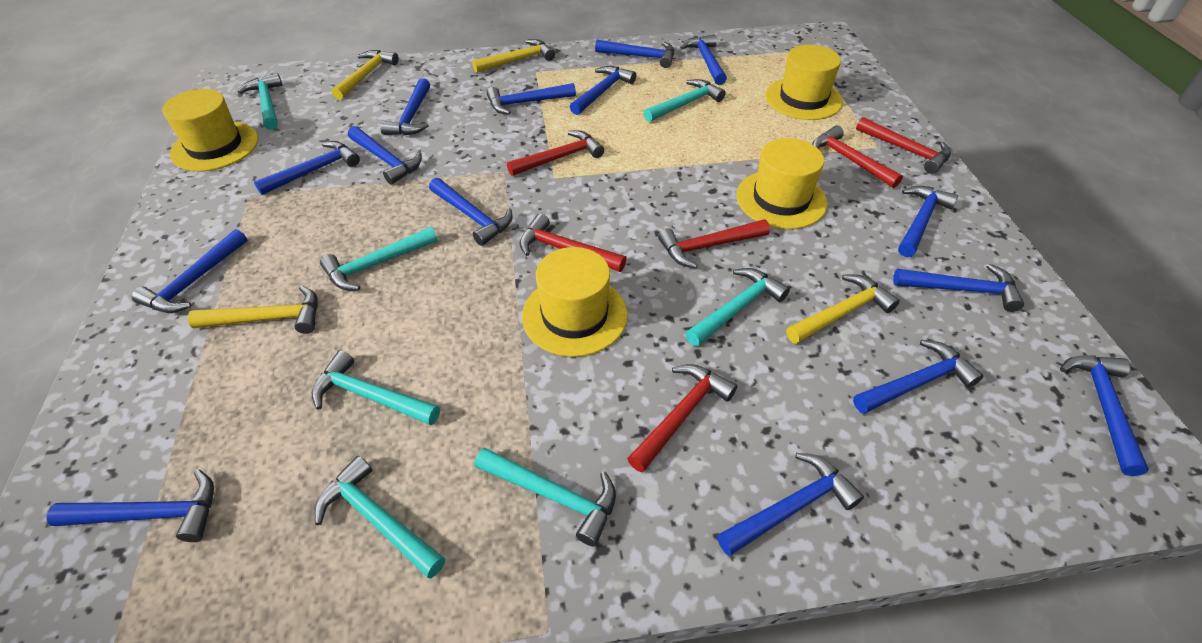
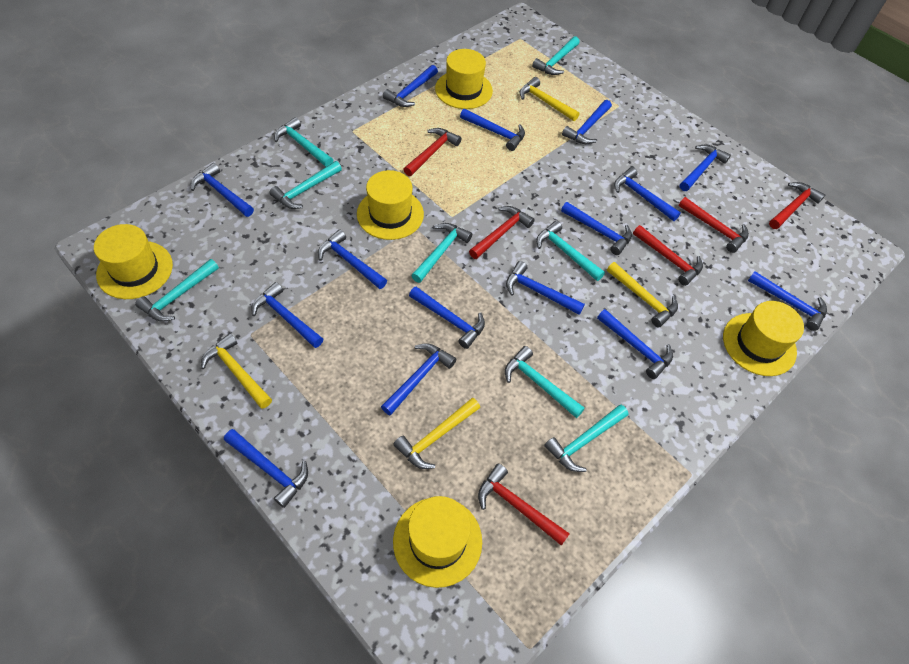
turquoise hammer: 7 -> 8
yellow hat: 4 -> 5

